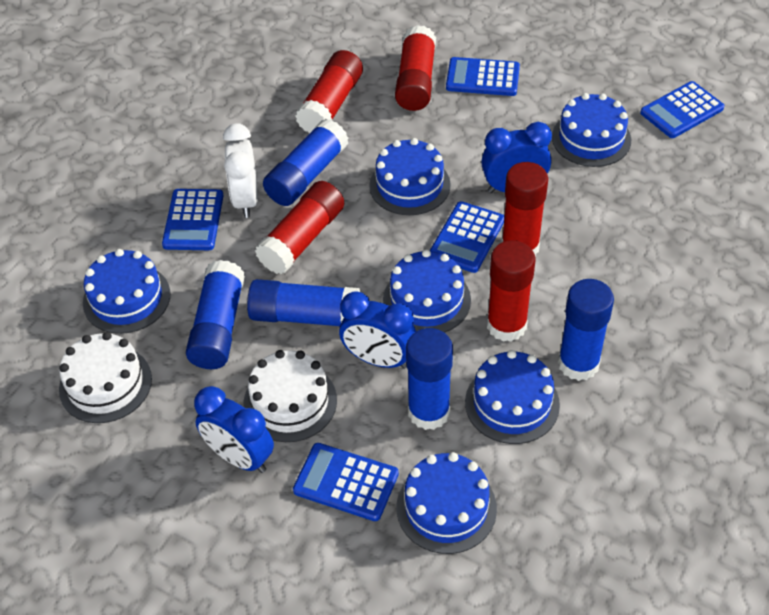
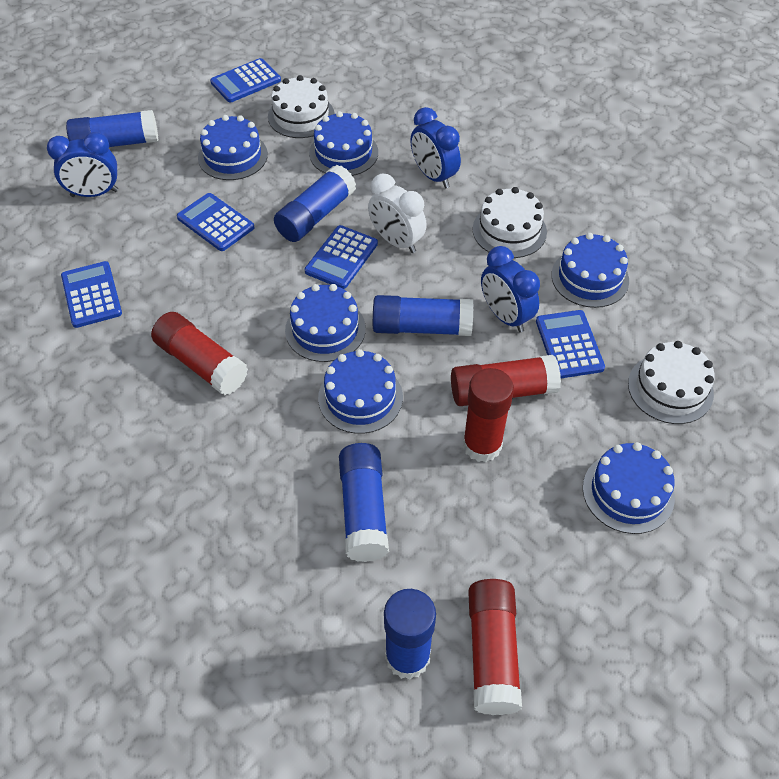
red glue stick: 5 -> 4
white cake: 2 -> 3

